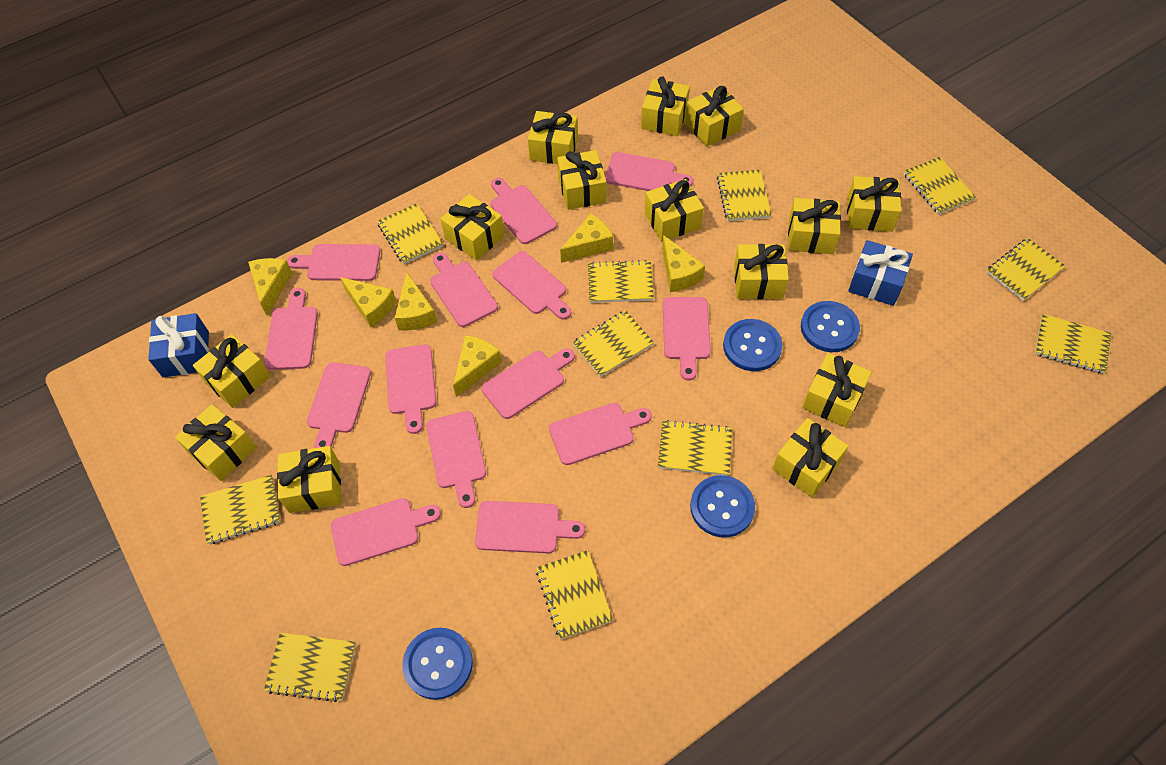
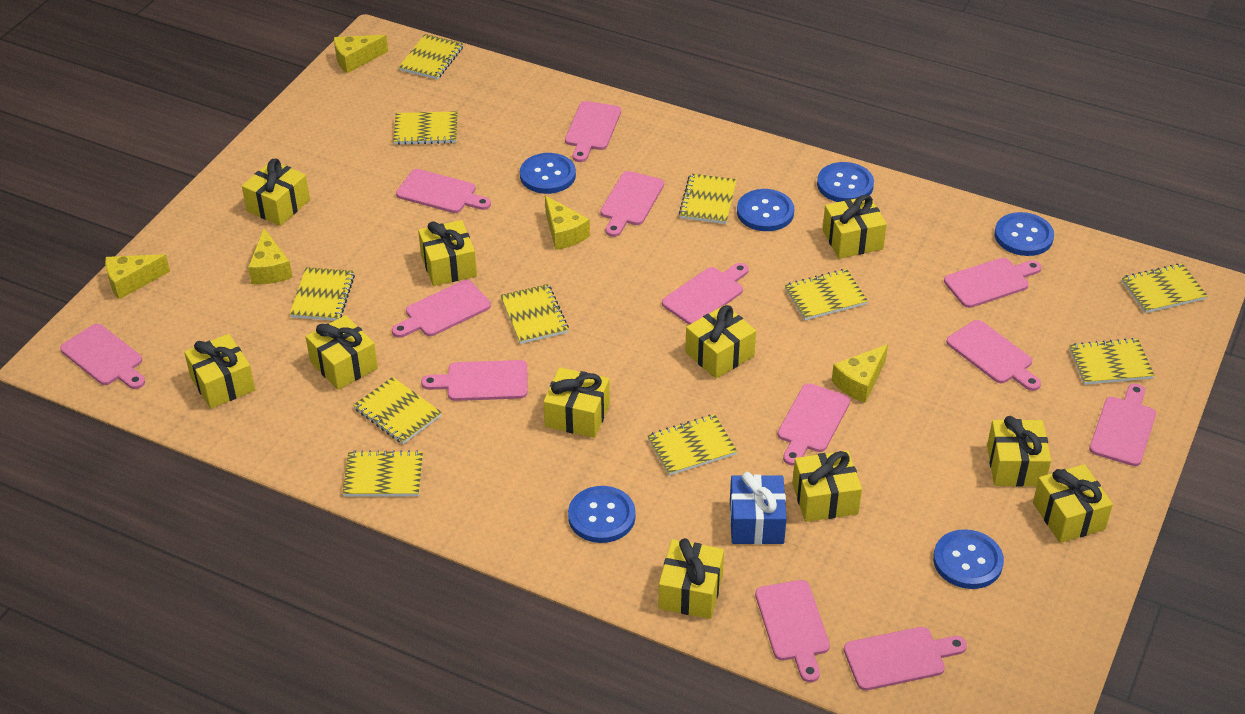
blue button: 4 -> 6
blue gift: 2 -> 1
pink cutting board: 14 -> 13
yellow cheese: 6 -> 5
yellow gift: 14 -> 11

